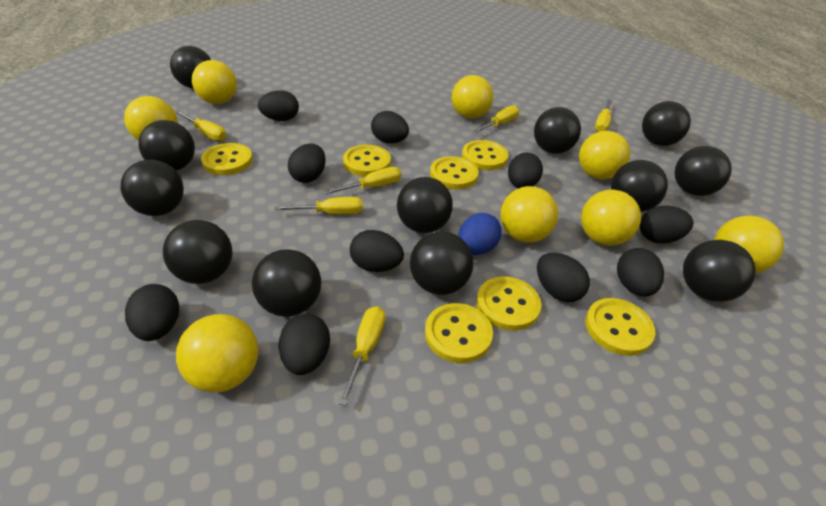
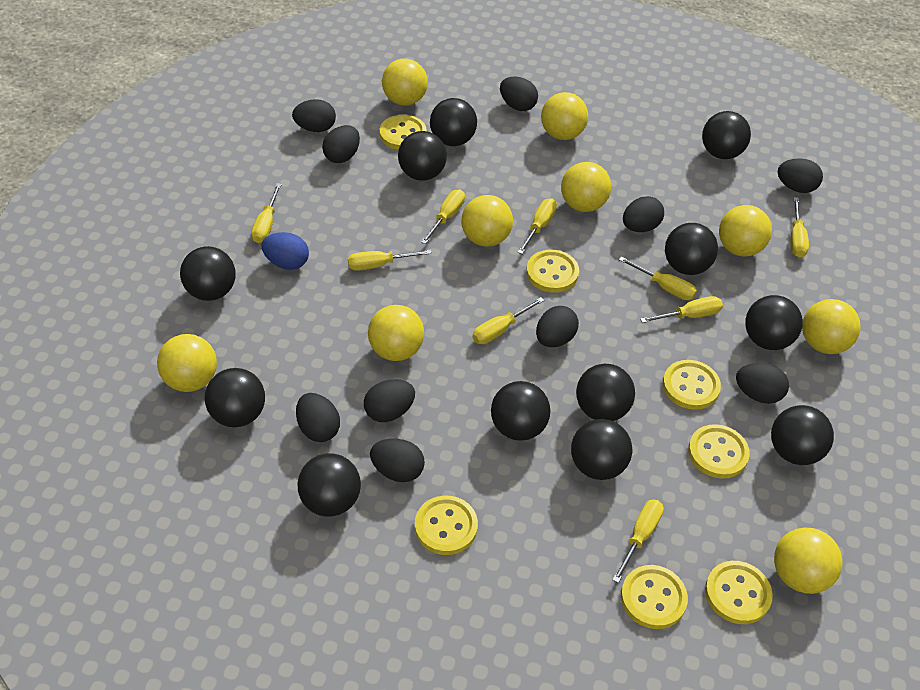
yellow ball: 8 -> 9
yellow screwdriver: 6 -> 9

